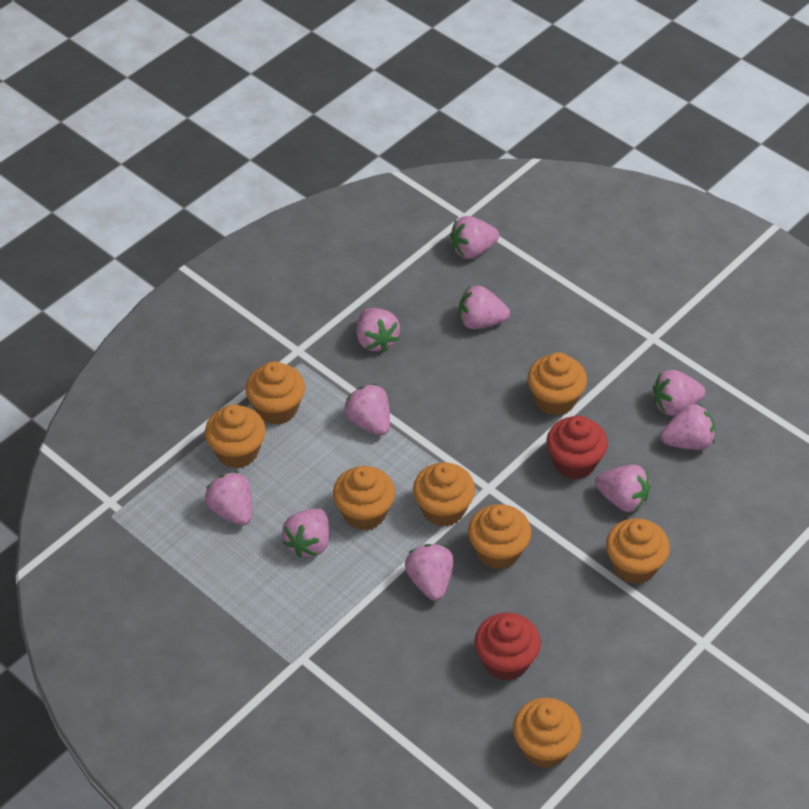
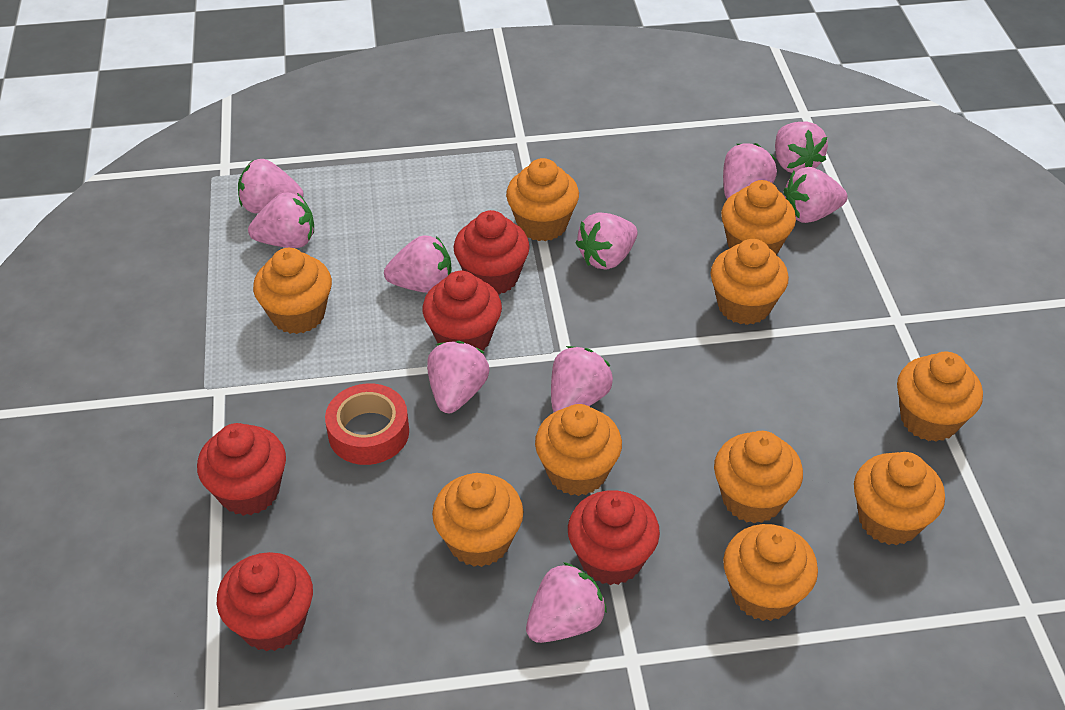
orange cupcake: 8 -> 10
red cupcake: 2 -> 5
red tape: 0 -> 1

